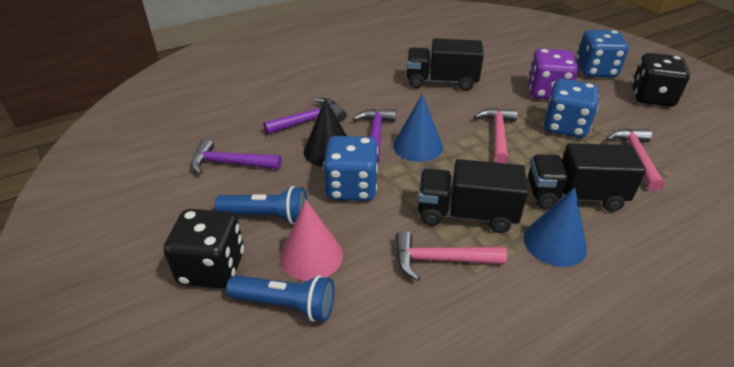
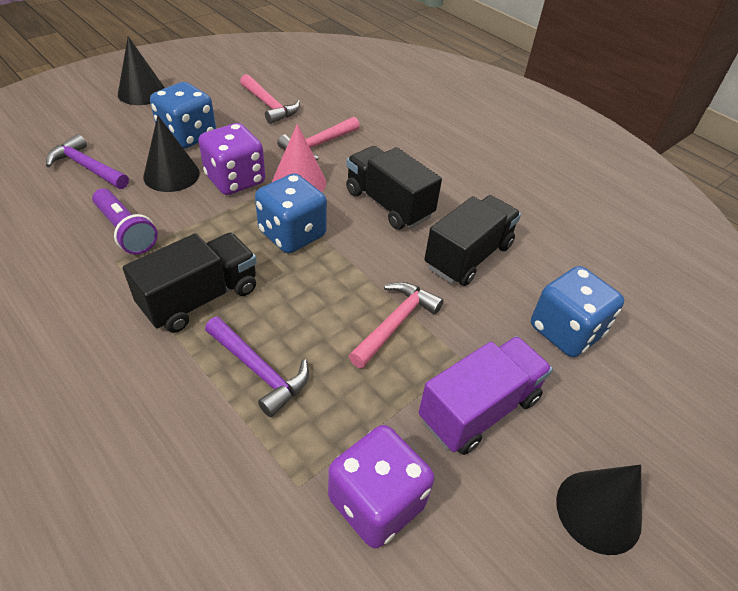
black cone: 1 -> 3
black dice: 2 -> 0
blue cone: 2 -> 0
blue flashlight: 2 -> 0
purple dice: 1 -> 2
purple flashlight: 0 -> 1
purple hammer: 3 -> 2
purple truck: 0 -> 1

